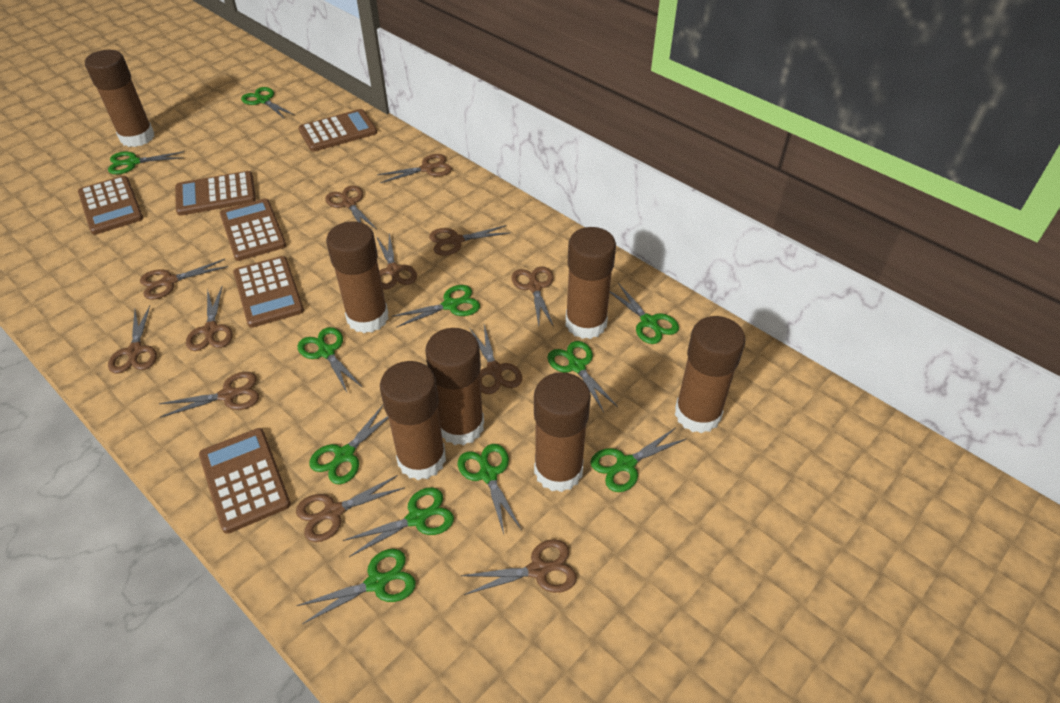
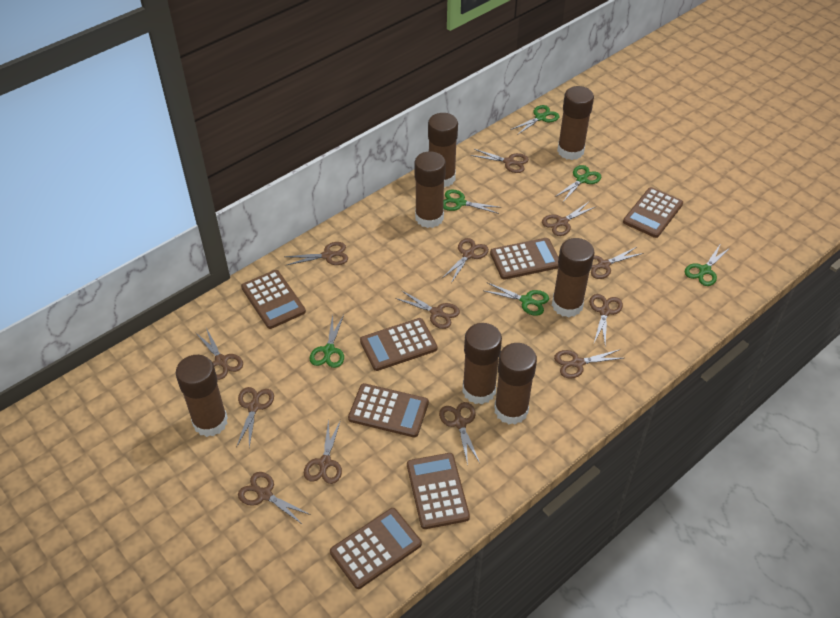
brown calculator: 6 -> 7
brown scissors: 12 -> 13
green scissors: 11 -> 6

